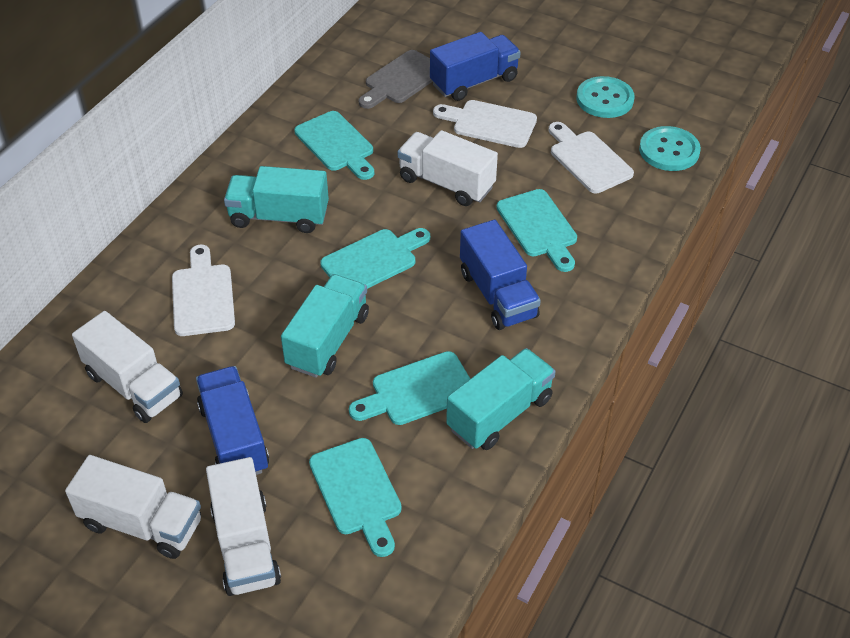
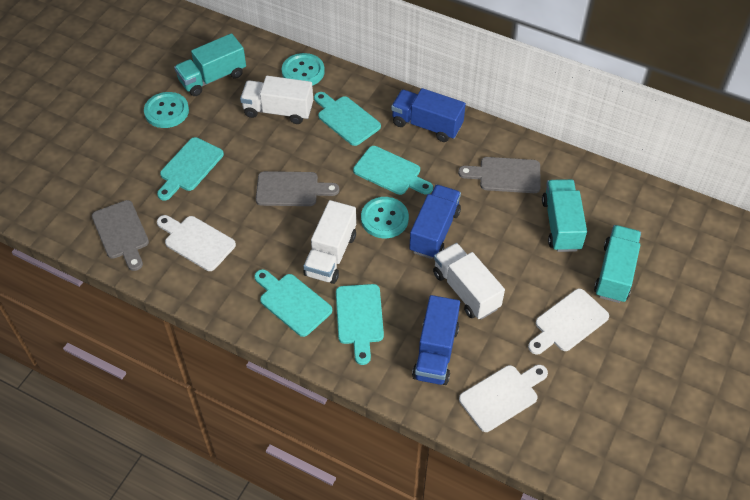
grey cutting board: 1 -> 3
turquoise button: 2 -> 3
white truck: 4 -> 3

